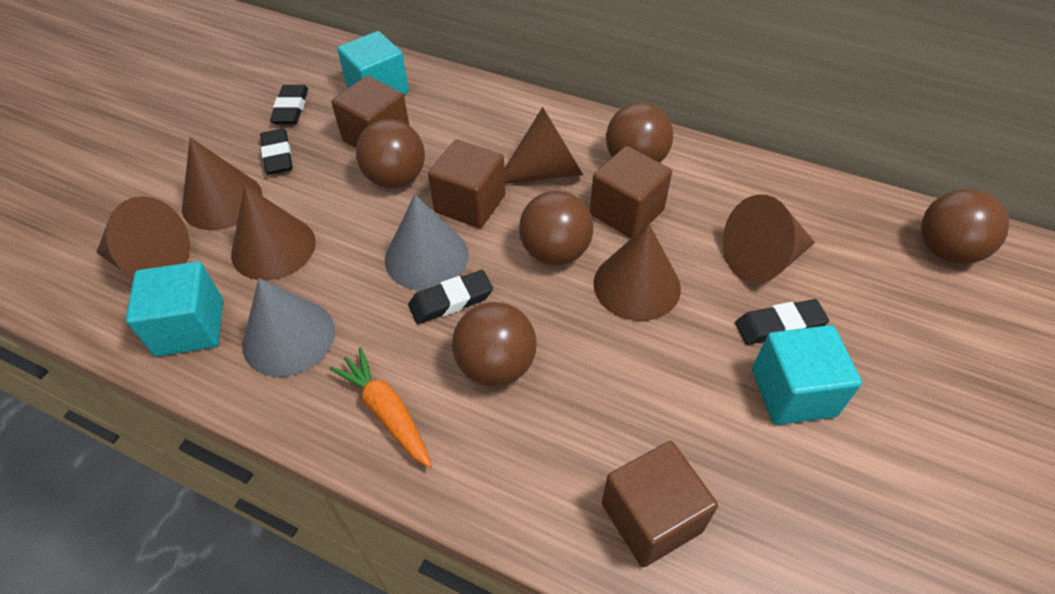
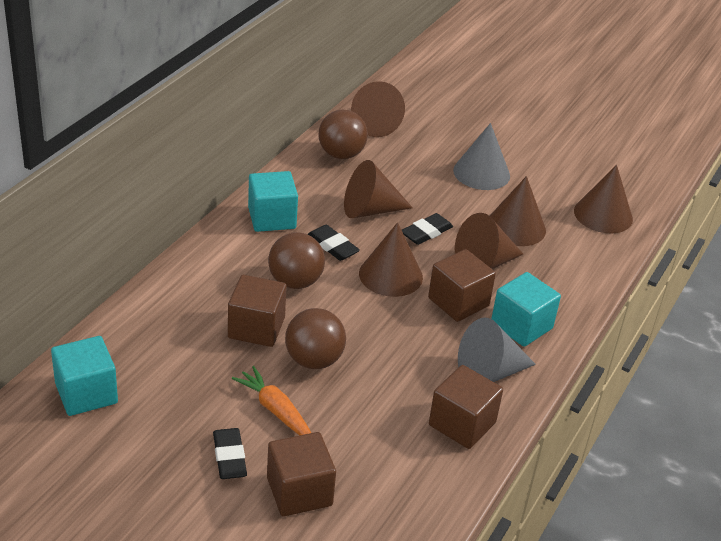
black eraser: 4 -> 3
brown ball: 5 -> 3

